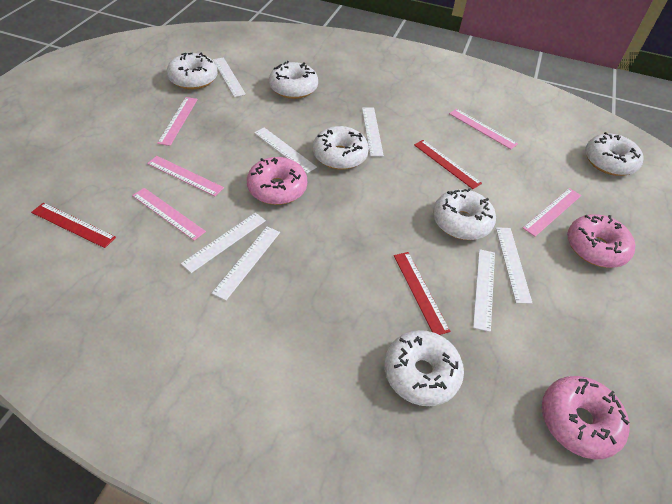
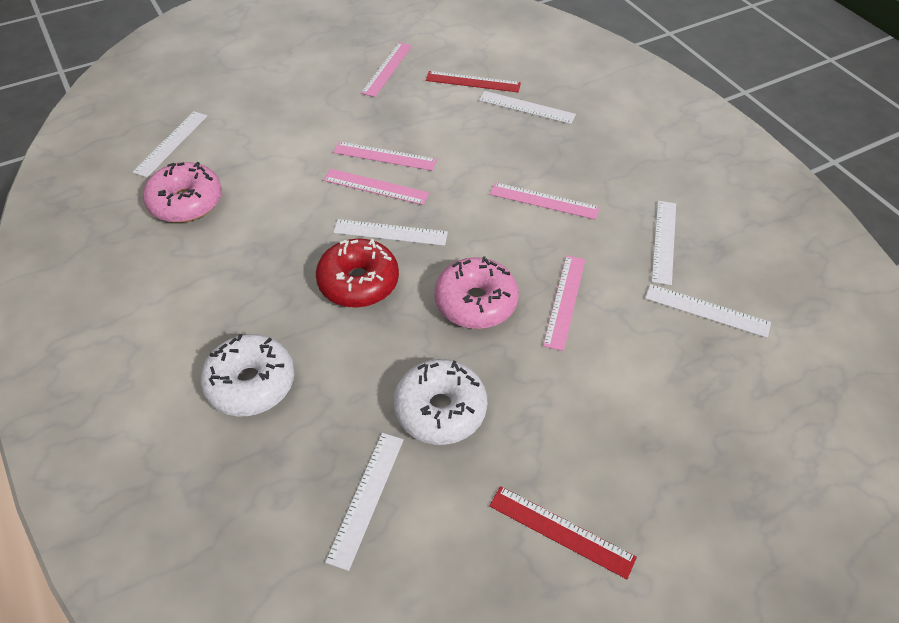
pink donut: 3 -> 2
red donut: 0 -> 1
red ruler: 3 -> 2
white donut: 6 -> 2
white ruler: 7 -> 6

